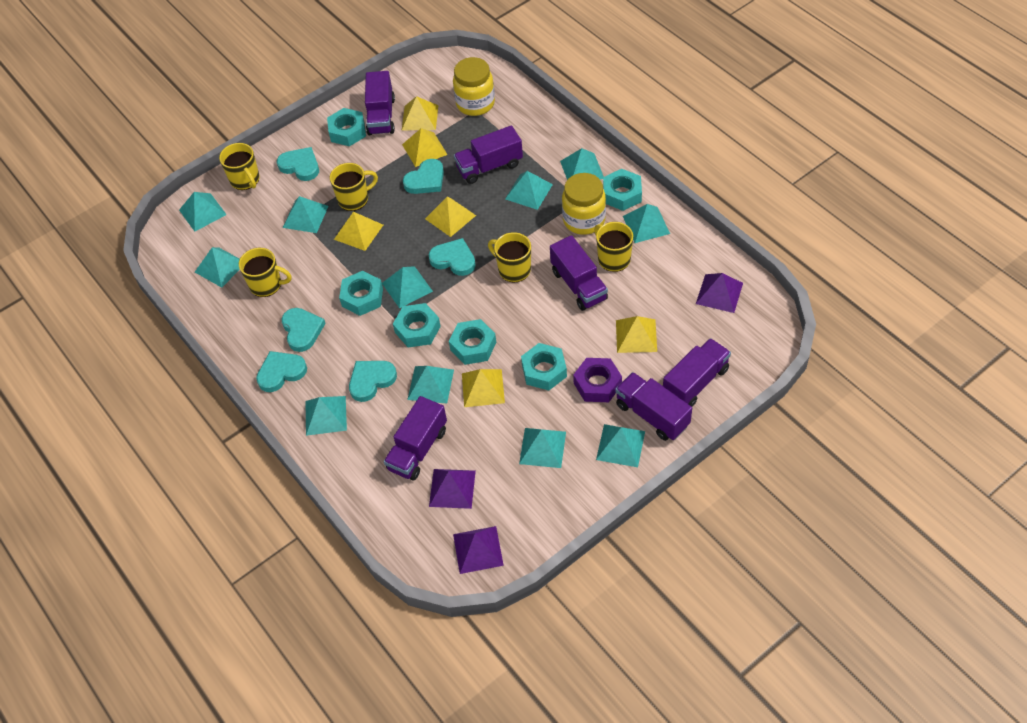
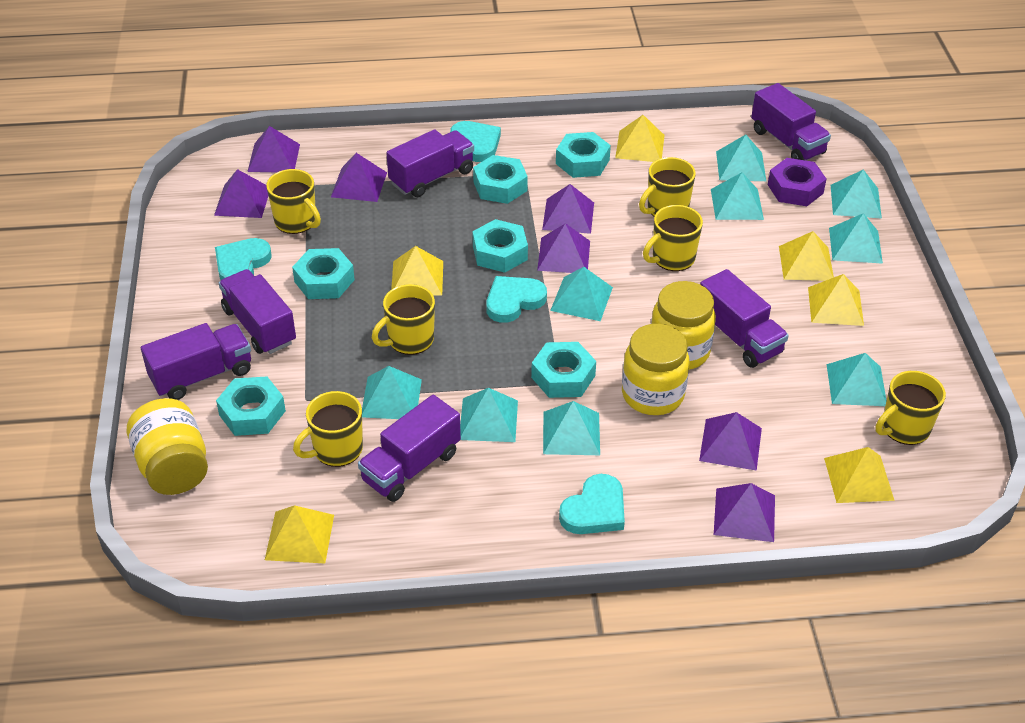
purple pyramid: 3 -> 7
turquoise heart: 6 -> 4
turquoise pyramid: 11 -> 9
yellow jar: 2 -> 3
yellow mug: 5 -> 6

